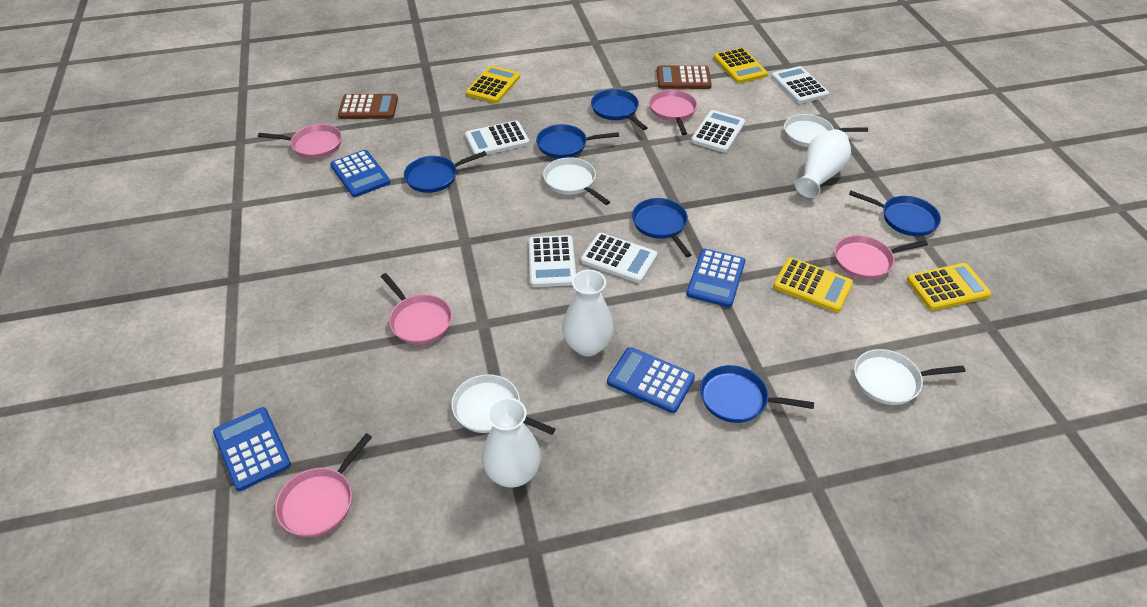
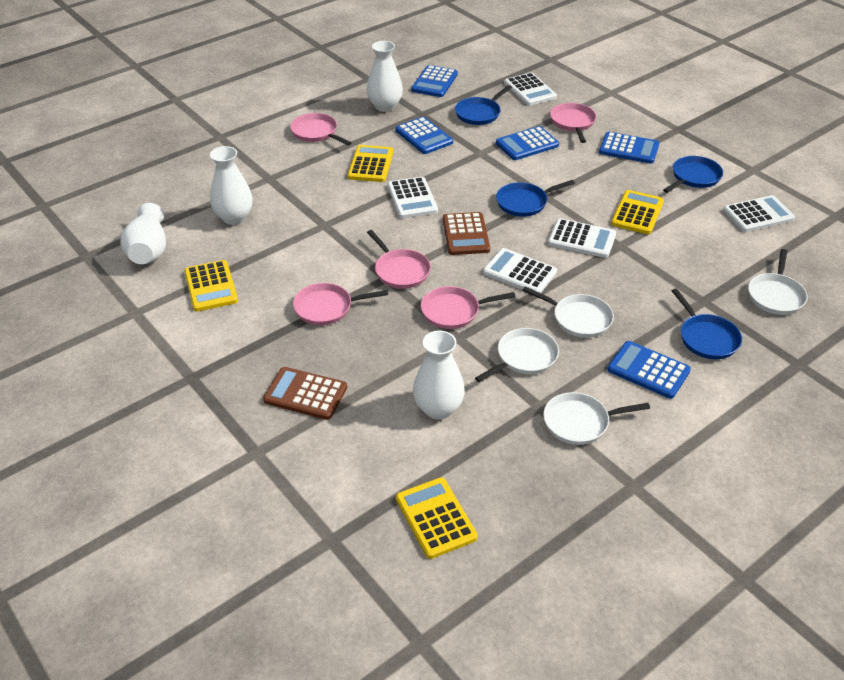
blue calculator: 4 -> 5
blue pan: 6 -> 4
white vase: 3 -> 4

